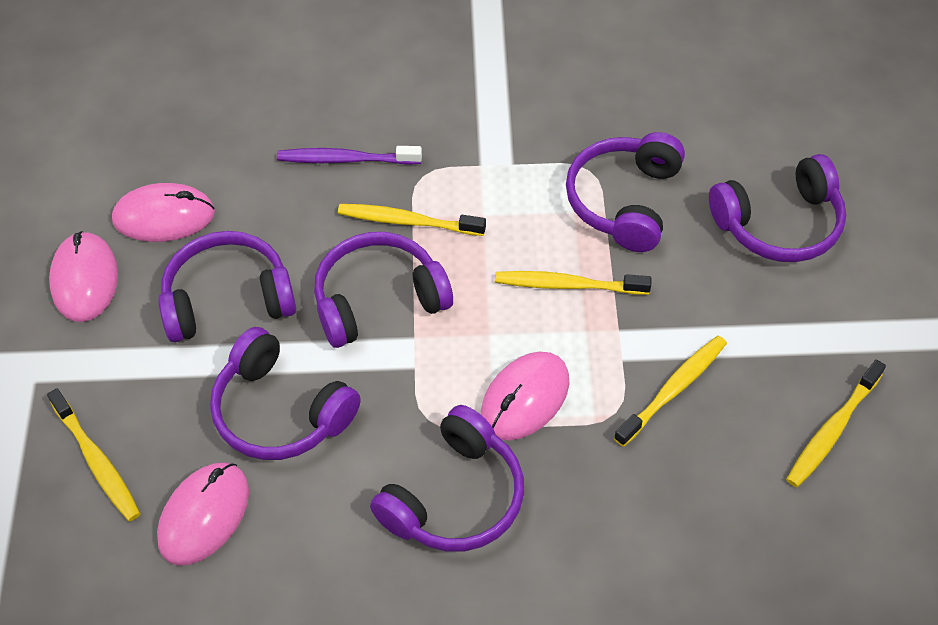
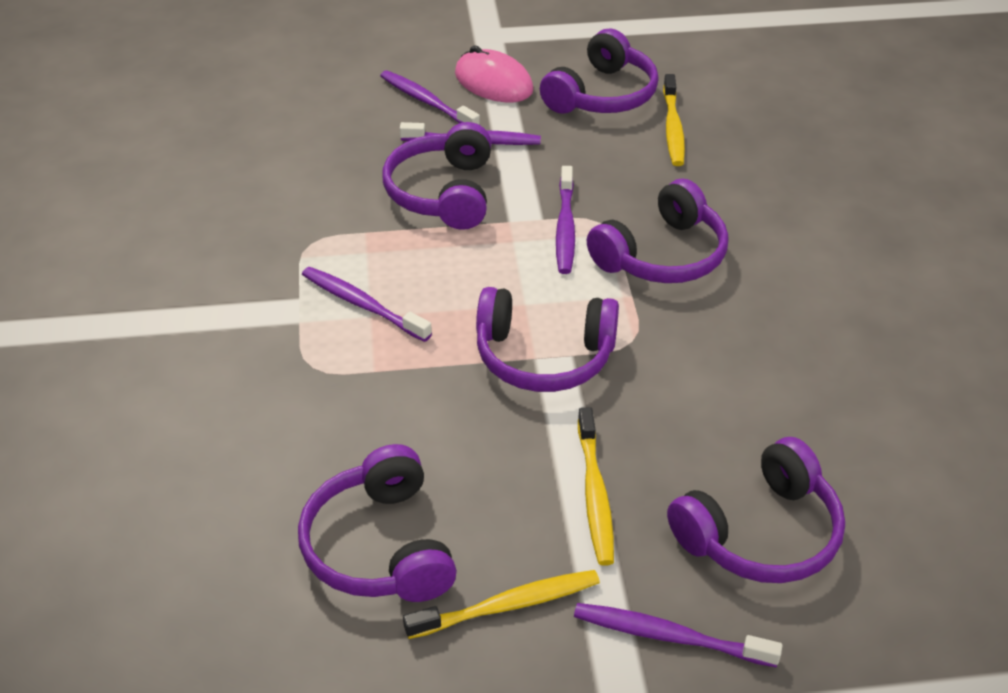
pink mouse: 4 -> 1
purple toothbrush: 1 -> 5
yellow toothbrush: 5 -> 3

